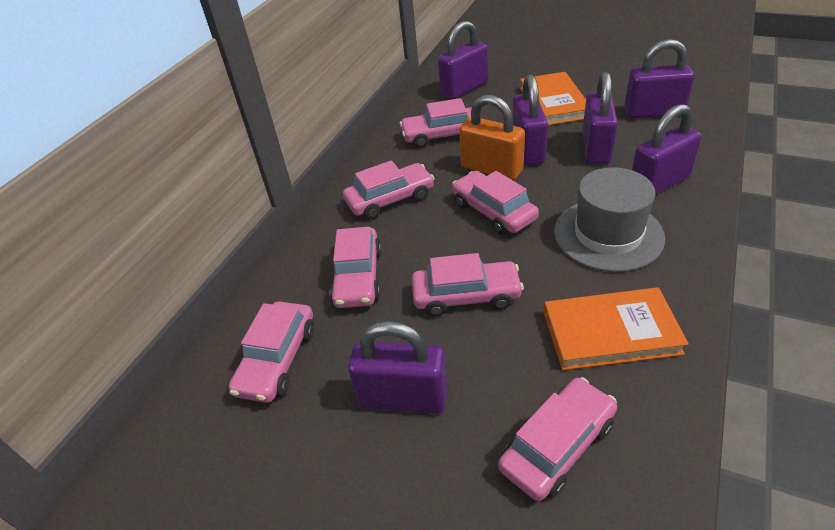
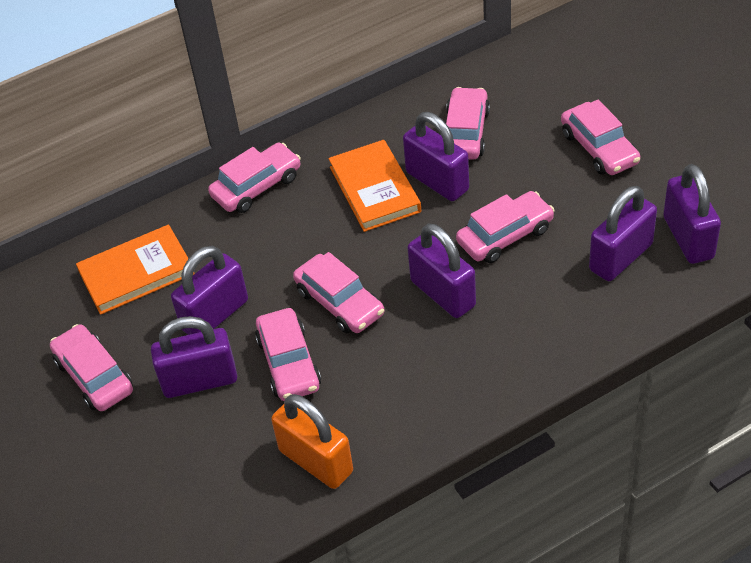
grey hat: 1 -> 0

